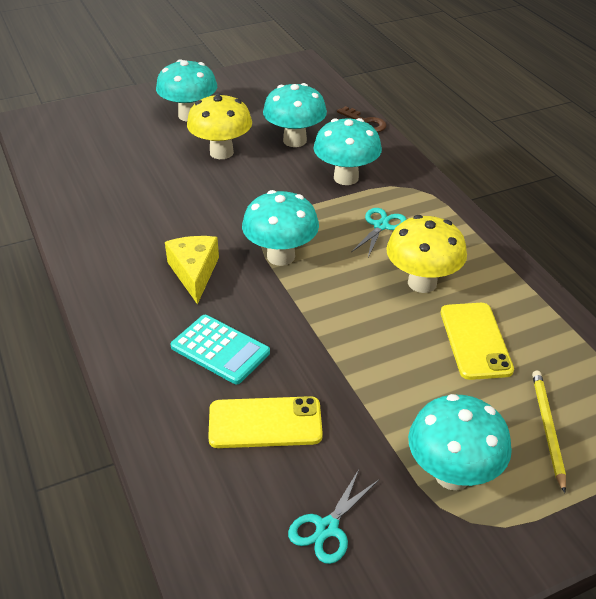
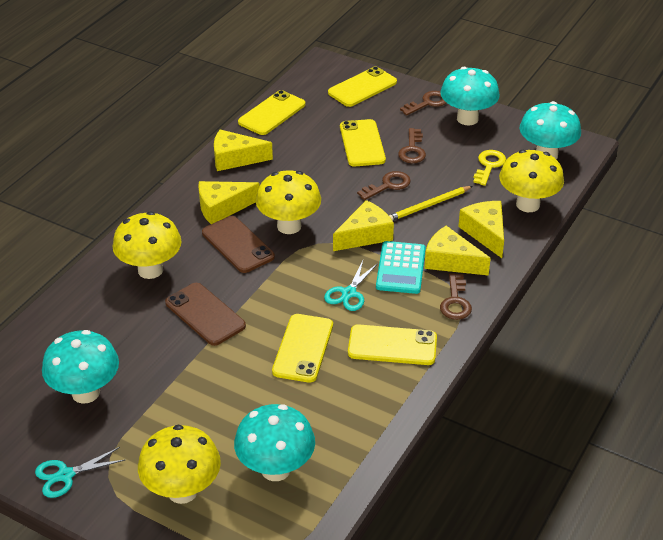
brown key: 1 -> 4
brown phone: 0 -> 2
turquoise mushroom: 5 -> 4
yellow cheese: 1 -> 5
yellow key: 0 -> 1
yellow mushroom: 2 -> 4
yellow phone: 2 -> 5

